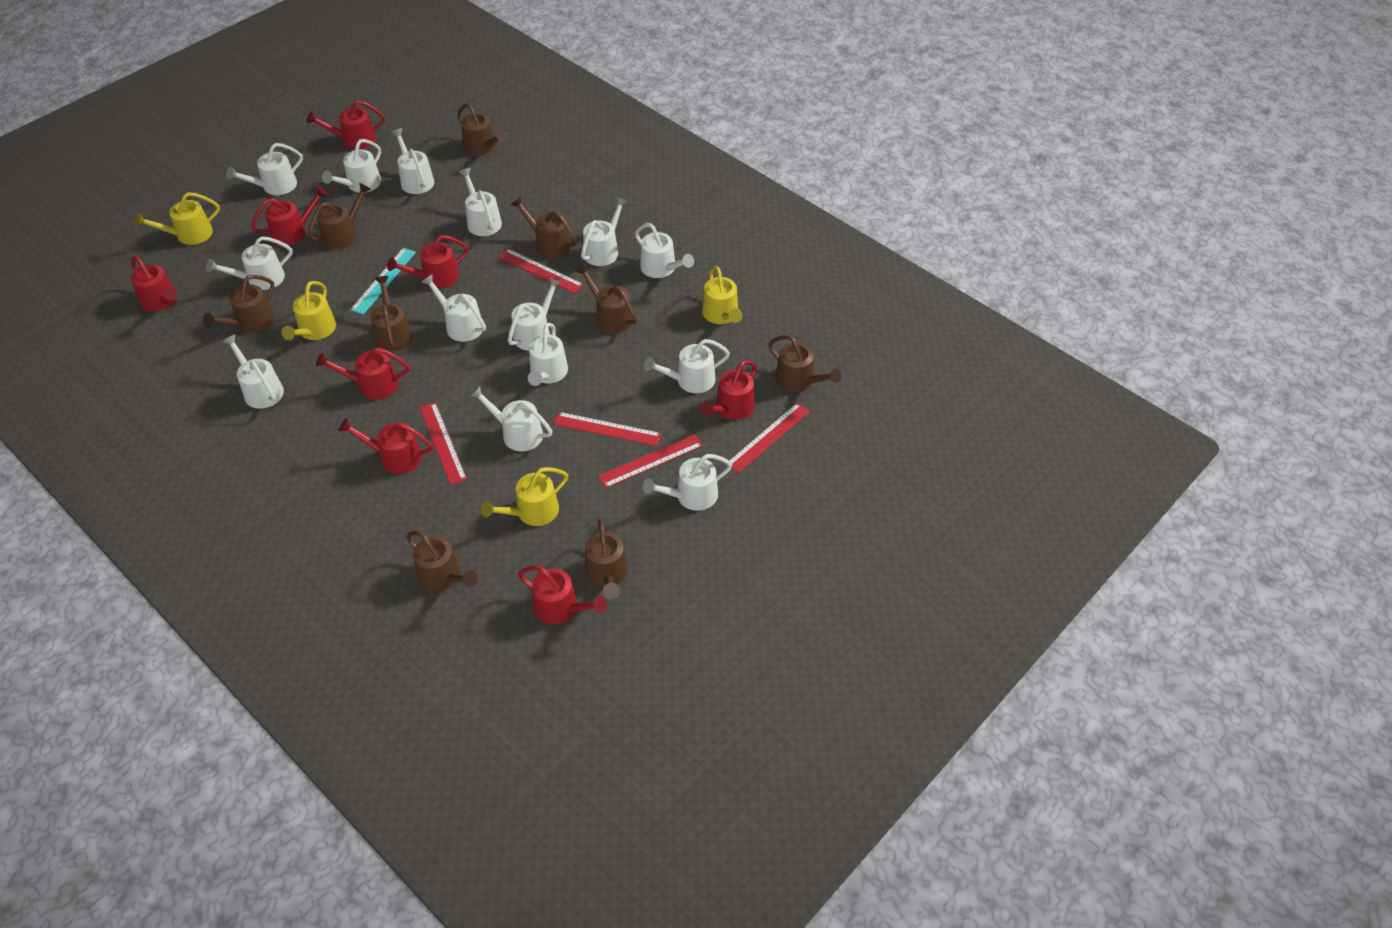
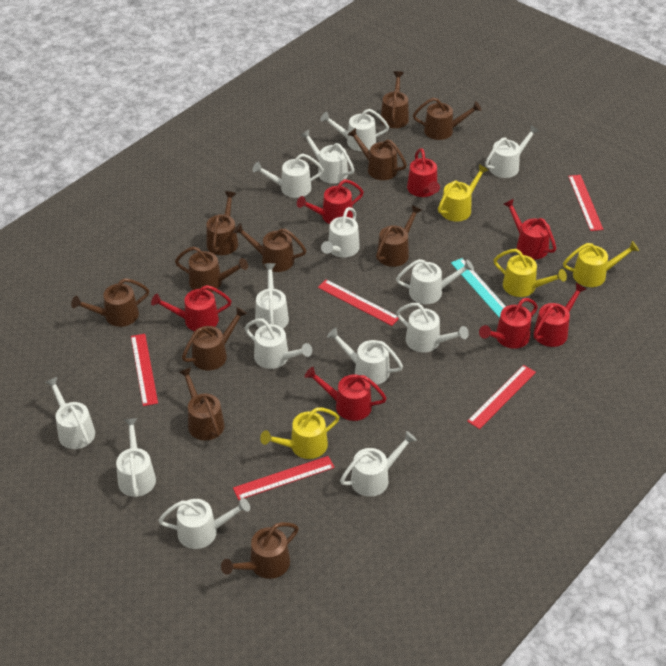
brown watering can: 9 -> 11
red watering can: 8 -> 7

